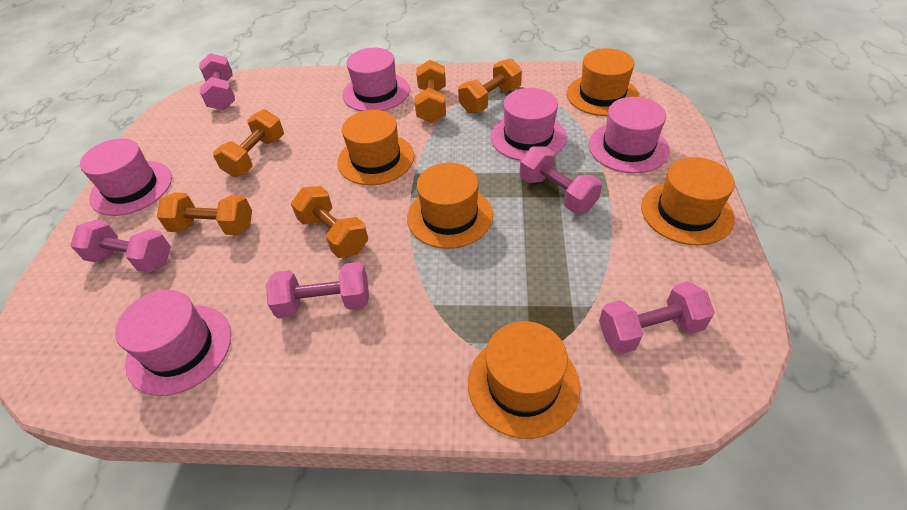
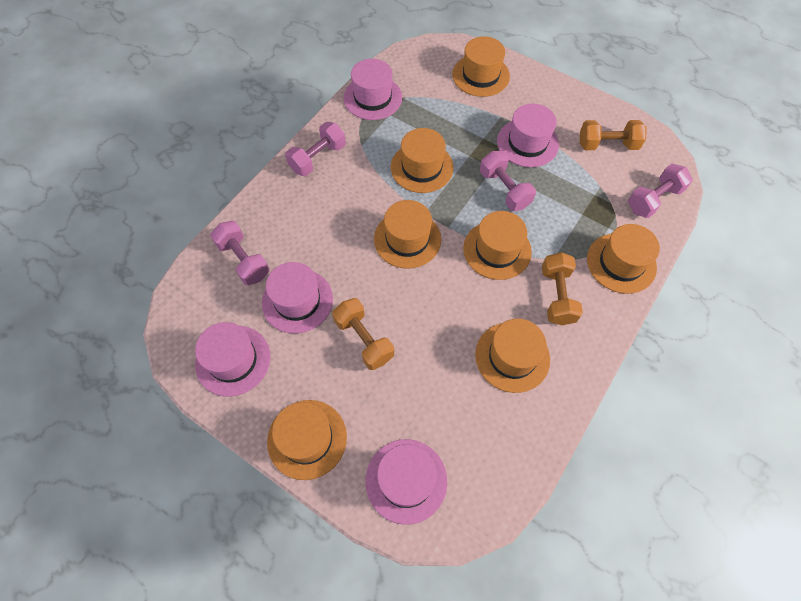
orange dumbbell: 5 -> 3
orange hat: 5 -> 7
pink dumbbell: 5 -> 4

